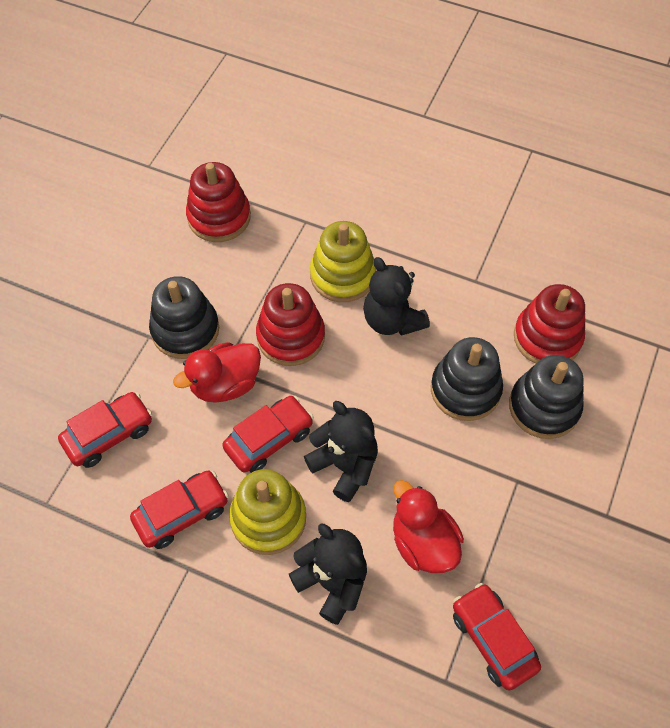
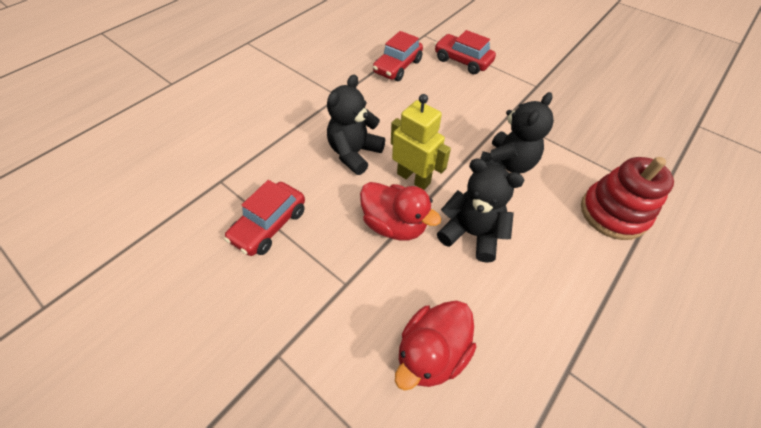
black stacking toy: 3 -> 0
red car: 4 -> 3
red stacking toy: 3 -> 1
yellow robot: 0 -> 1
yellow stacking toy: 2 -> 0

